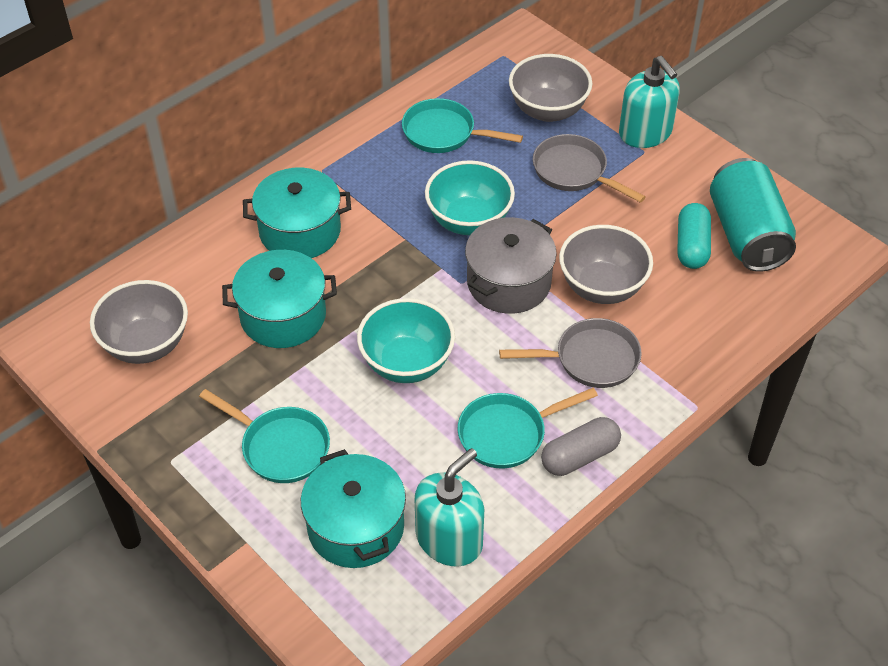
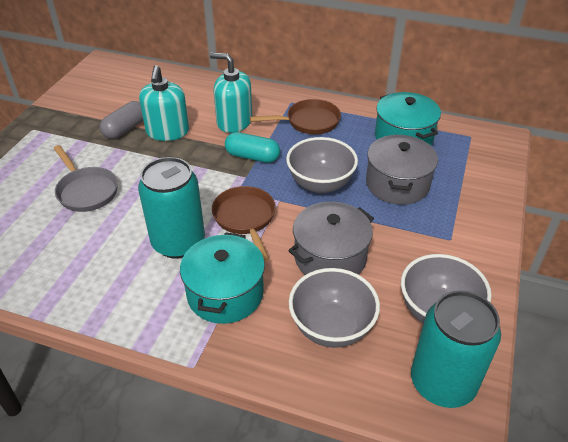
brown pan: 0 -> 2
grey pan: 2 -> 1
grey pot: 1 -> 2
turquoise bowl: 2 -> 0
turquoise can: 1 -> 2
turquoise pan: 3 -> 0
turquoise pot: 3 -> 2

